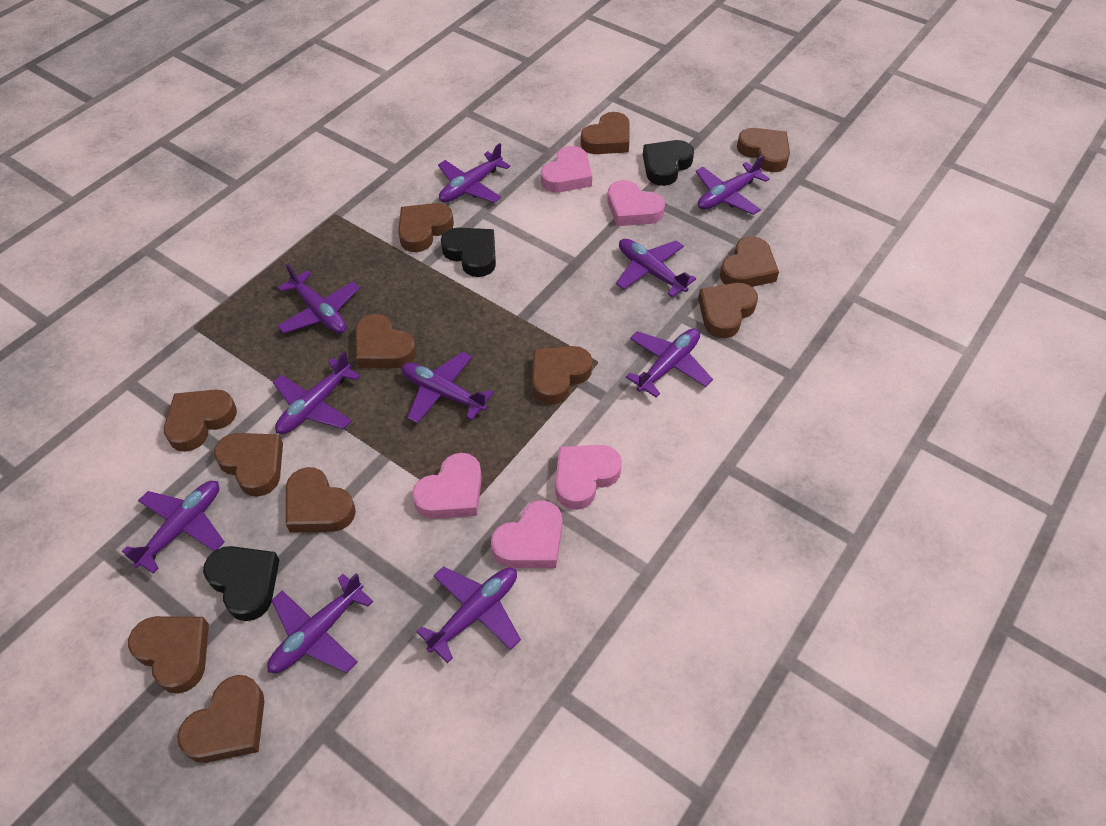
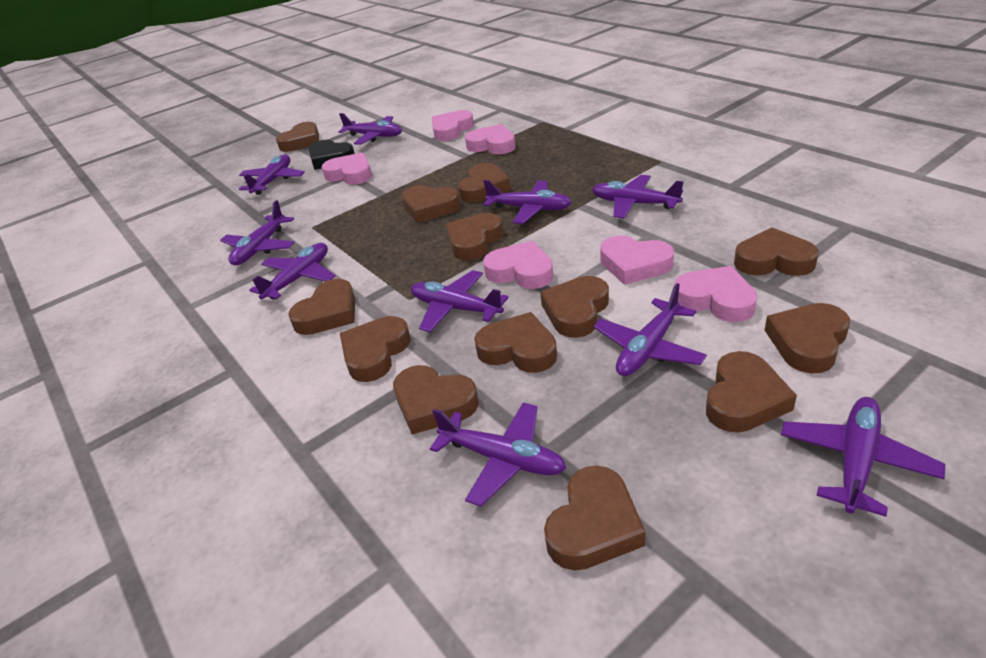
black heart: 3 -> 1
brown heart: 12 -> 13
pink heart: 5 -> 6

